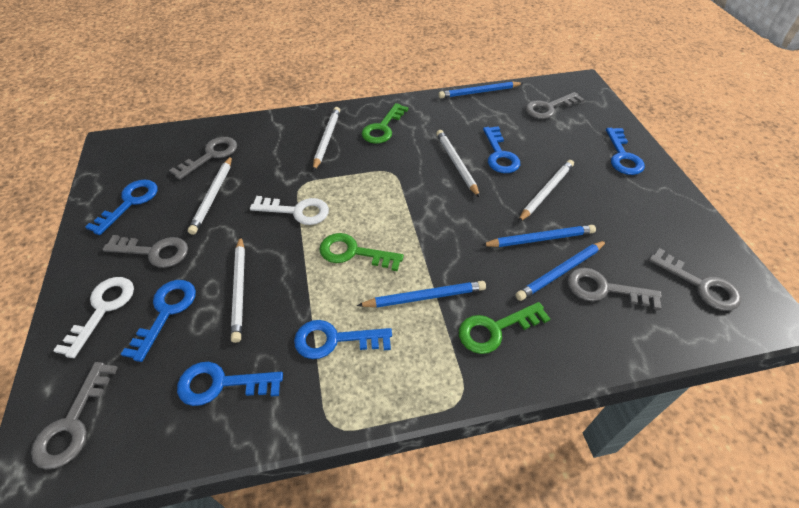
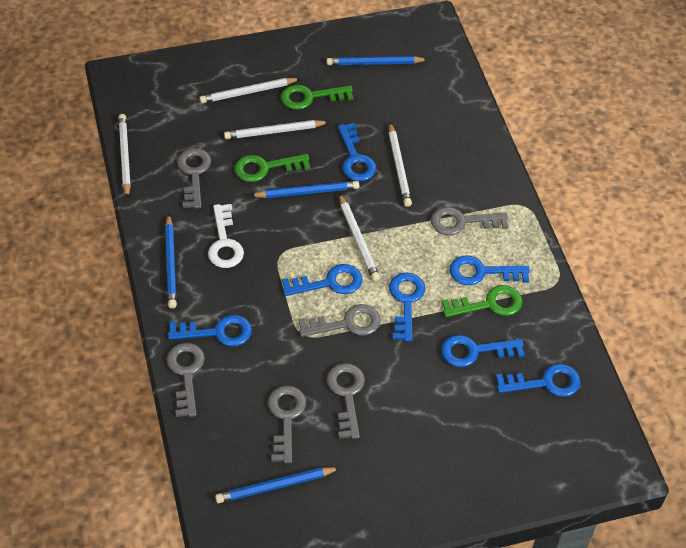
blue key: 6 -> 7
white key: 2 -> 1

